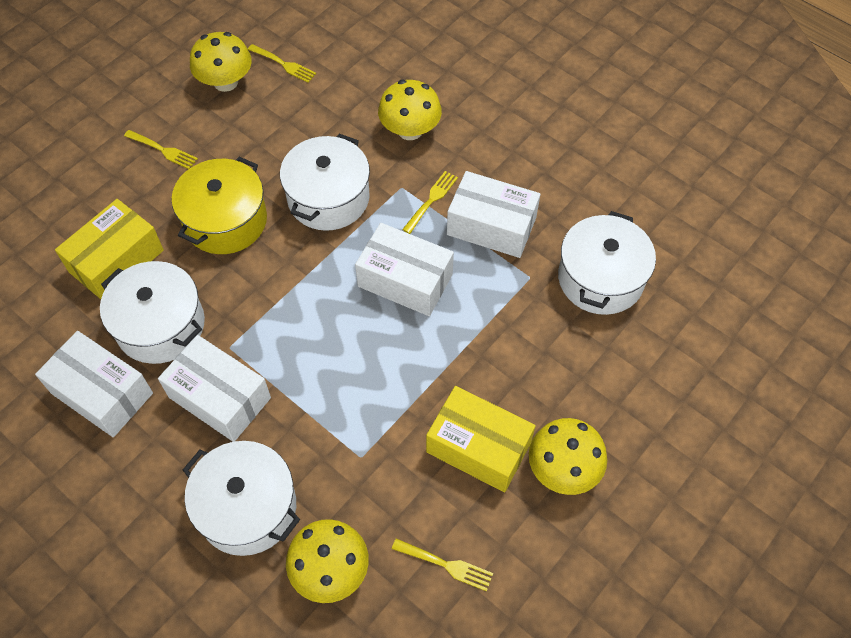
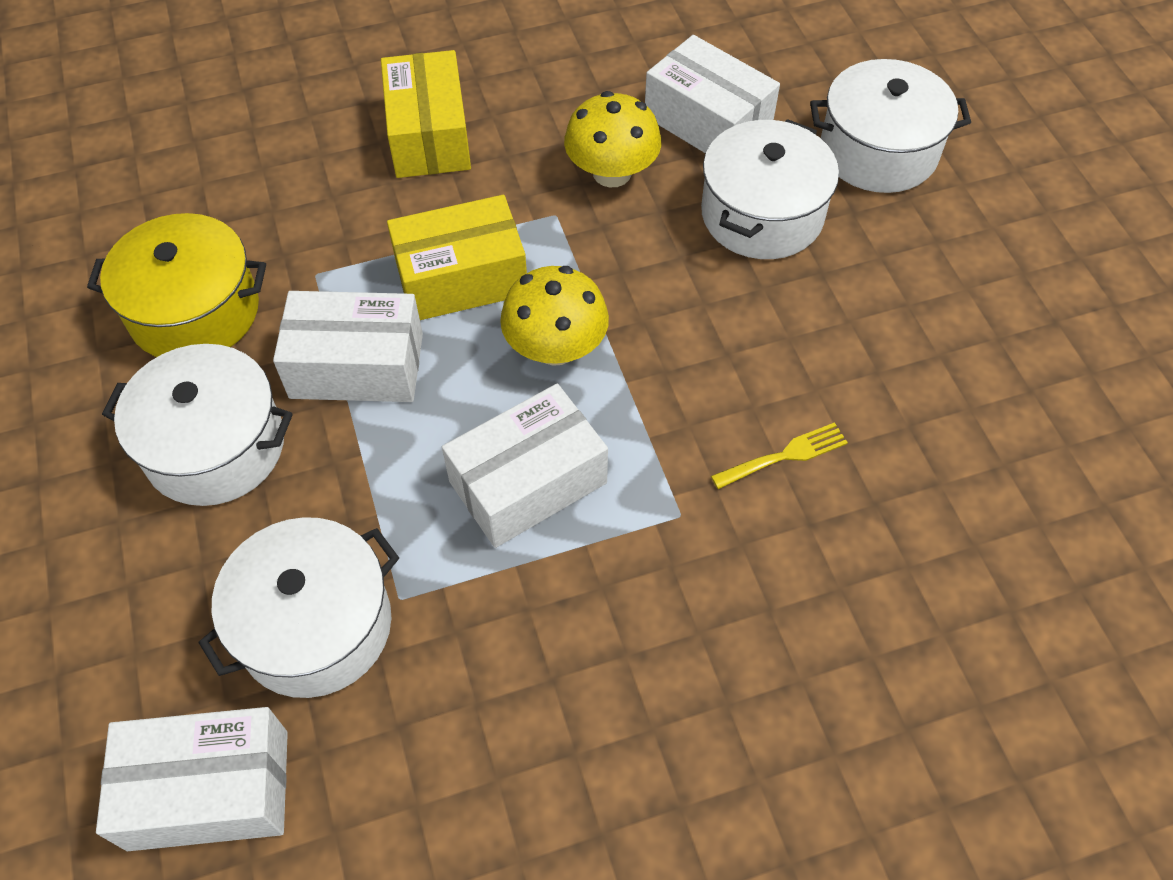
yellow fork: 4 -> 1
yellow mushroom: 4 -> 2

